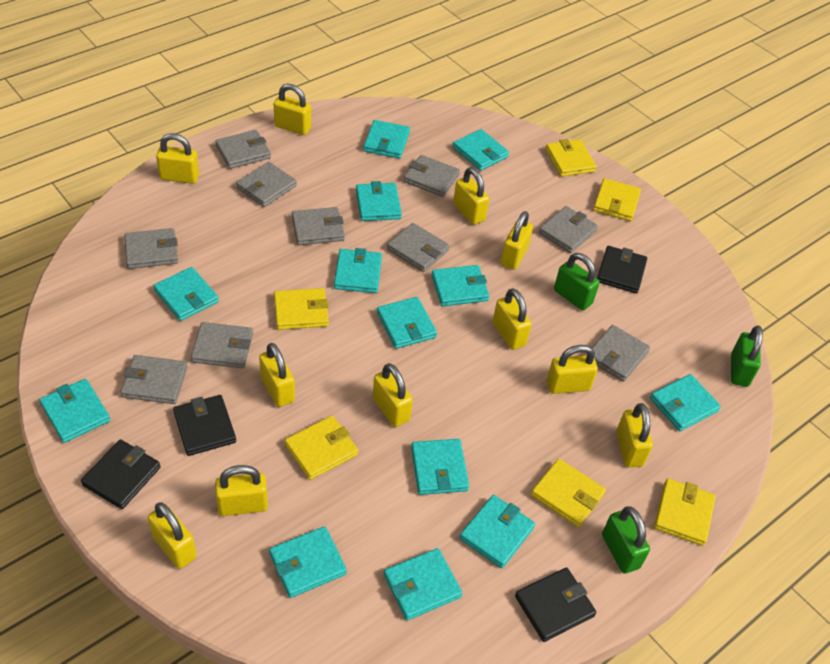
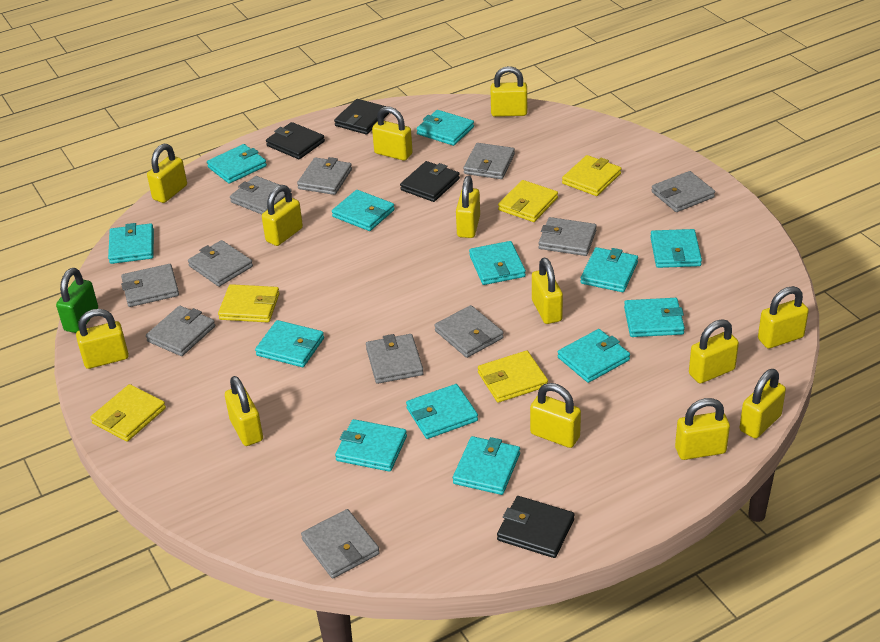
green padlock: 3 -> 1
grey wallet: 10 -> 11
yellow padlock: 11 -> 13
yellow wallet: 6 -> 5

